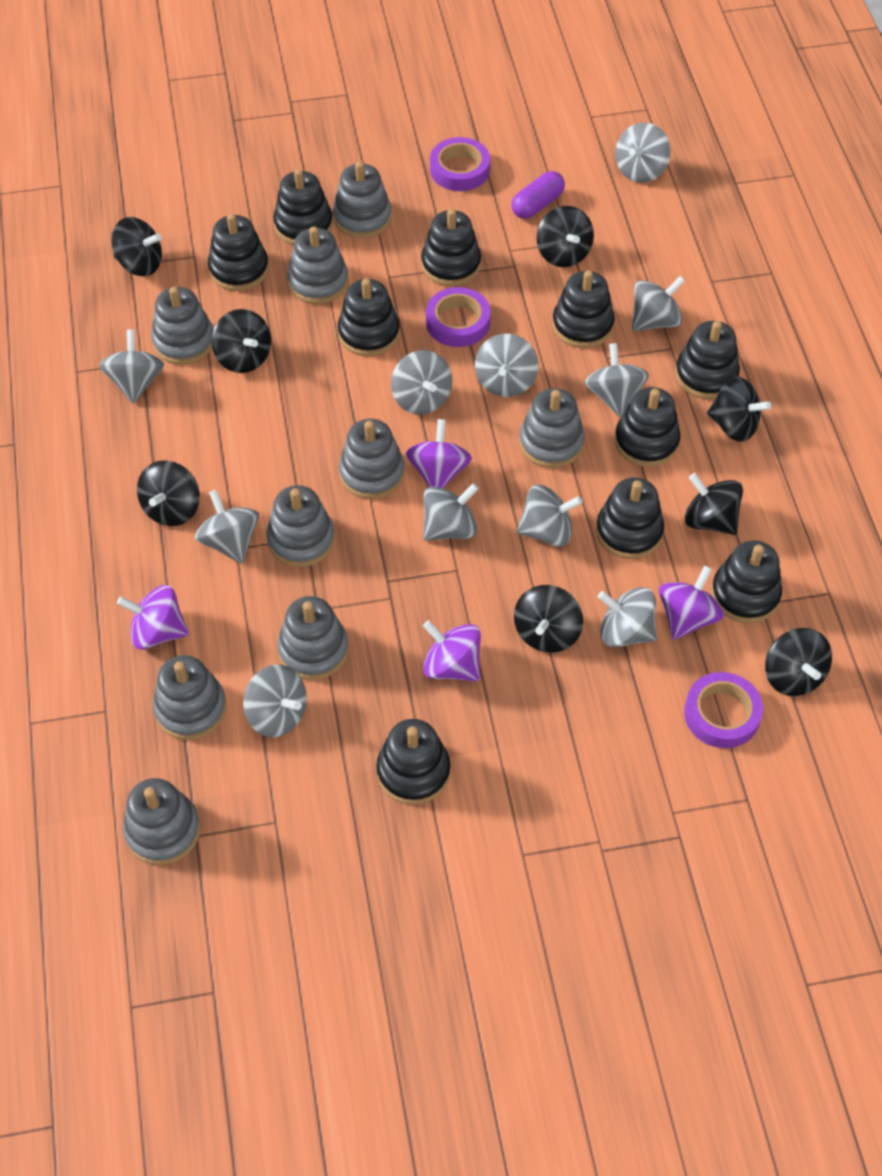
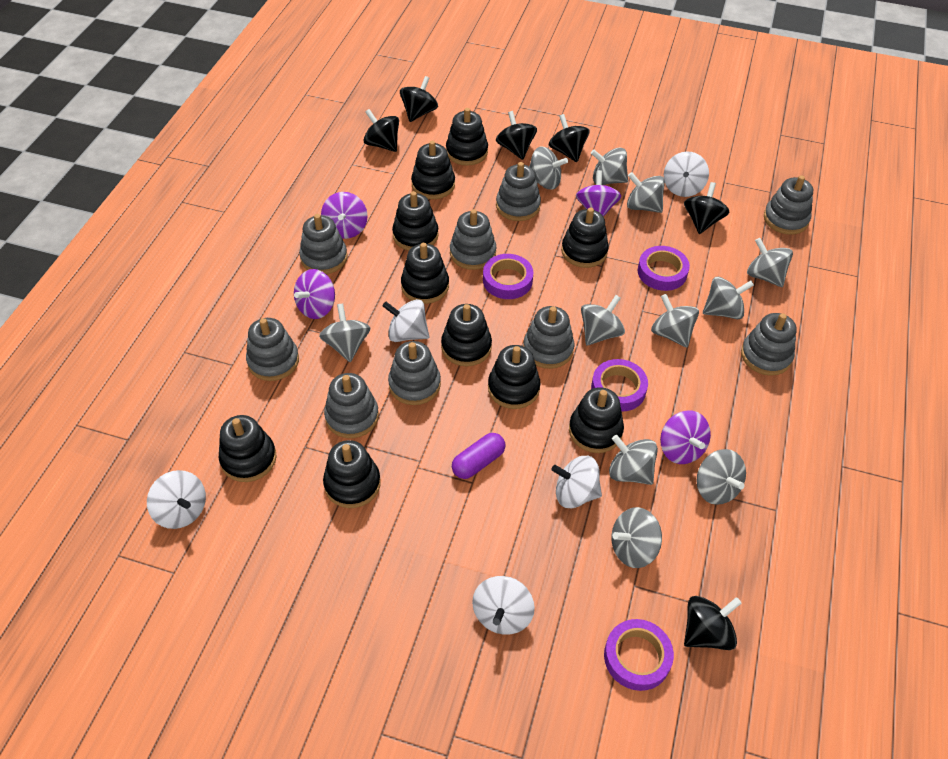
black spinning top: 8 -> 6
purple tape: 3 -> 4
white spinning top: 0 -> 5

